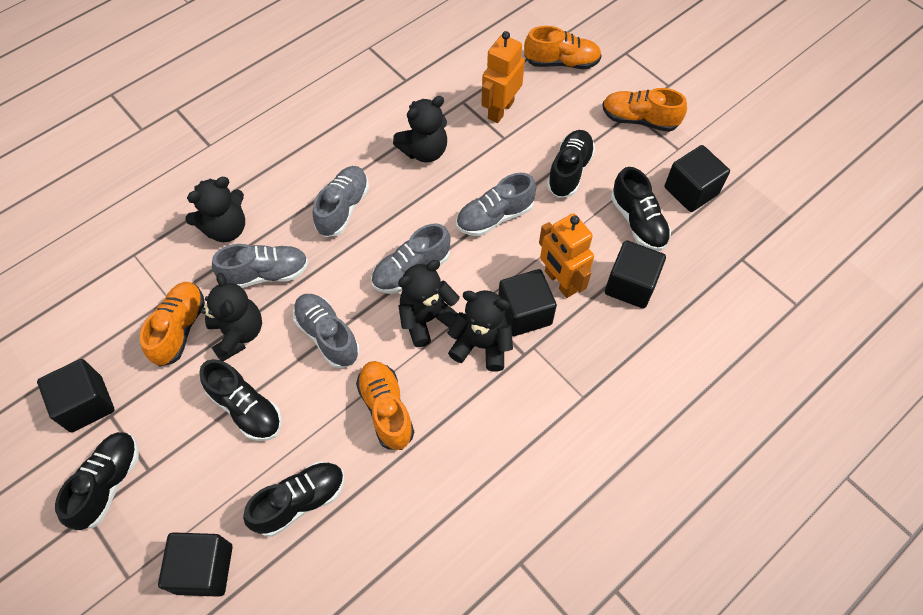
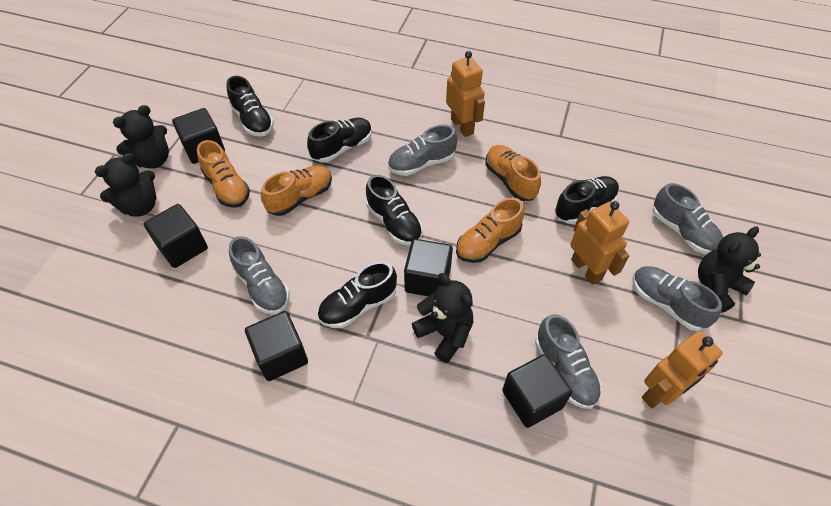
black teddy bear: 5 -> 4
orange robot: 2 -> 3

